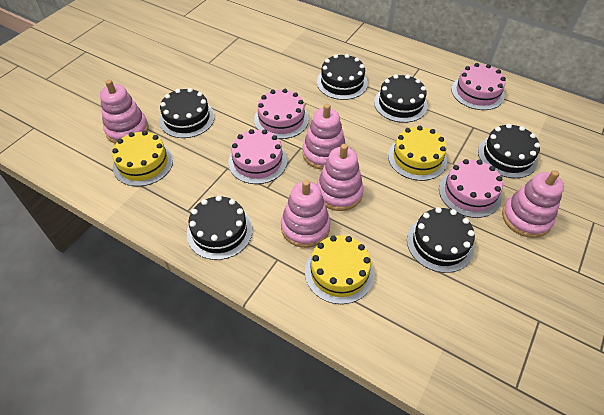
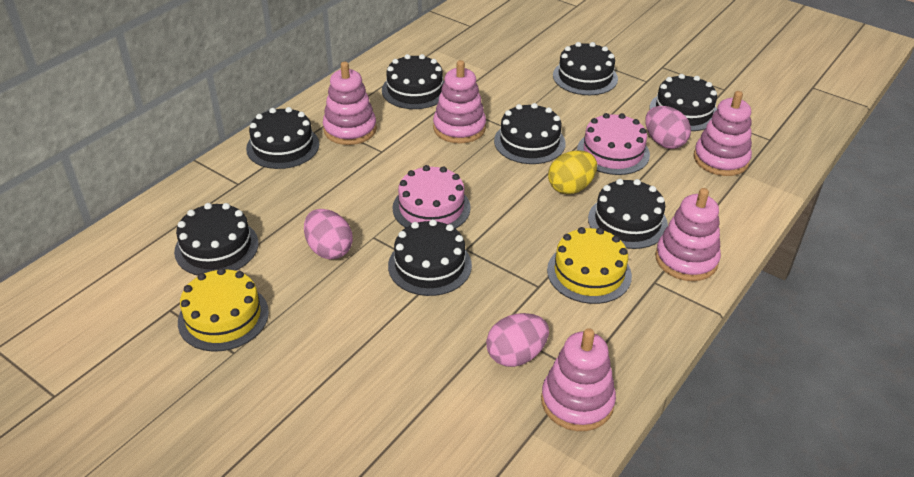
black cake: 6 -> 8
pink cake: 4 -> 2
pink egg: 0 -> 3
yellow cake: 3 -> 2
yellow egg: 0 -> 1

